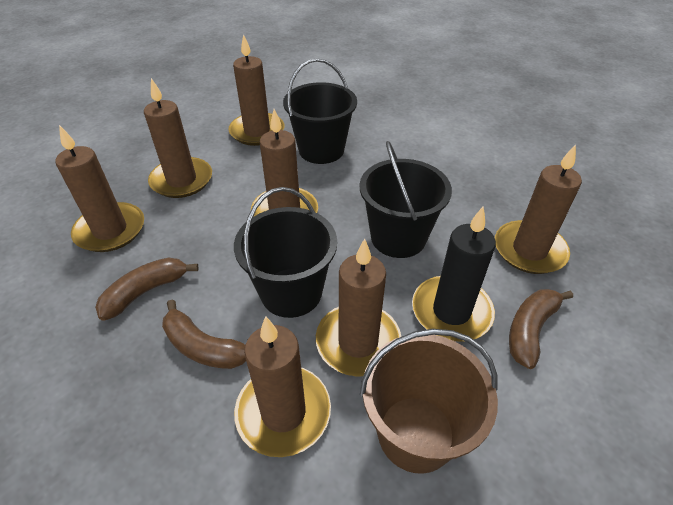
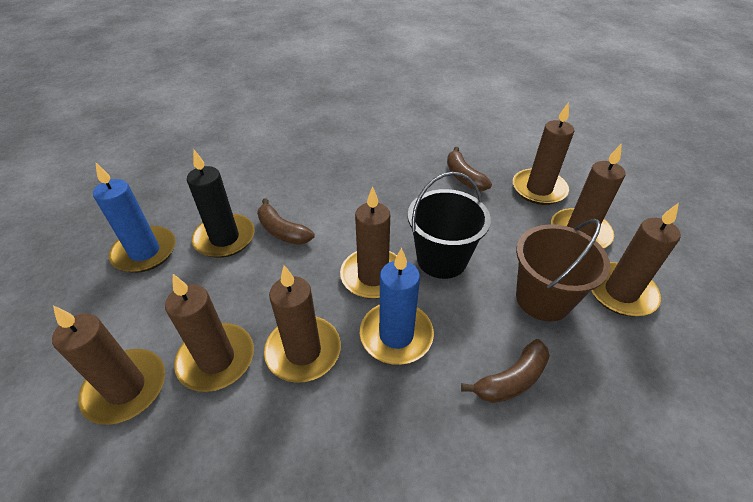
black bucket: 3 -> 1
blue candle: 0 -> 2

